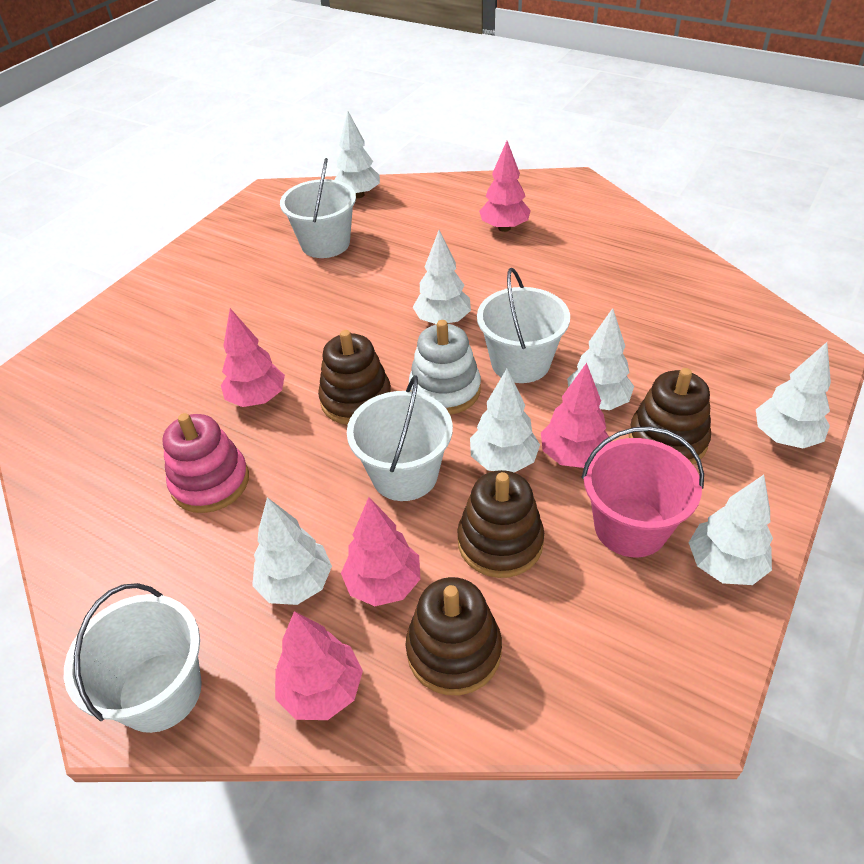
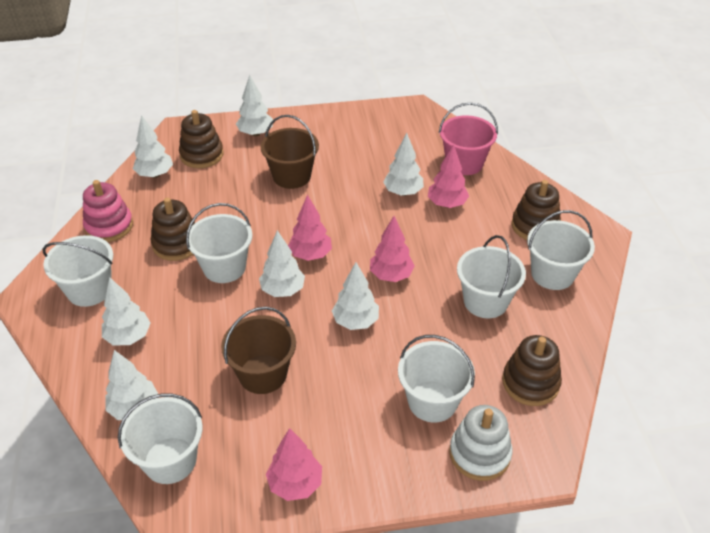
brown bucket: 0 -> 2
pink tree: 5 -> 4
white bucket: 4 -> 6

